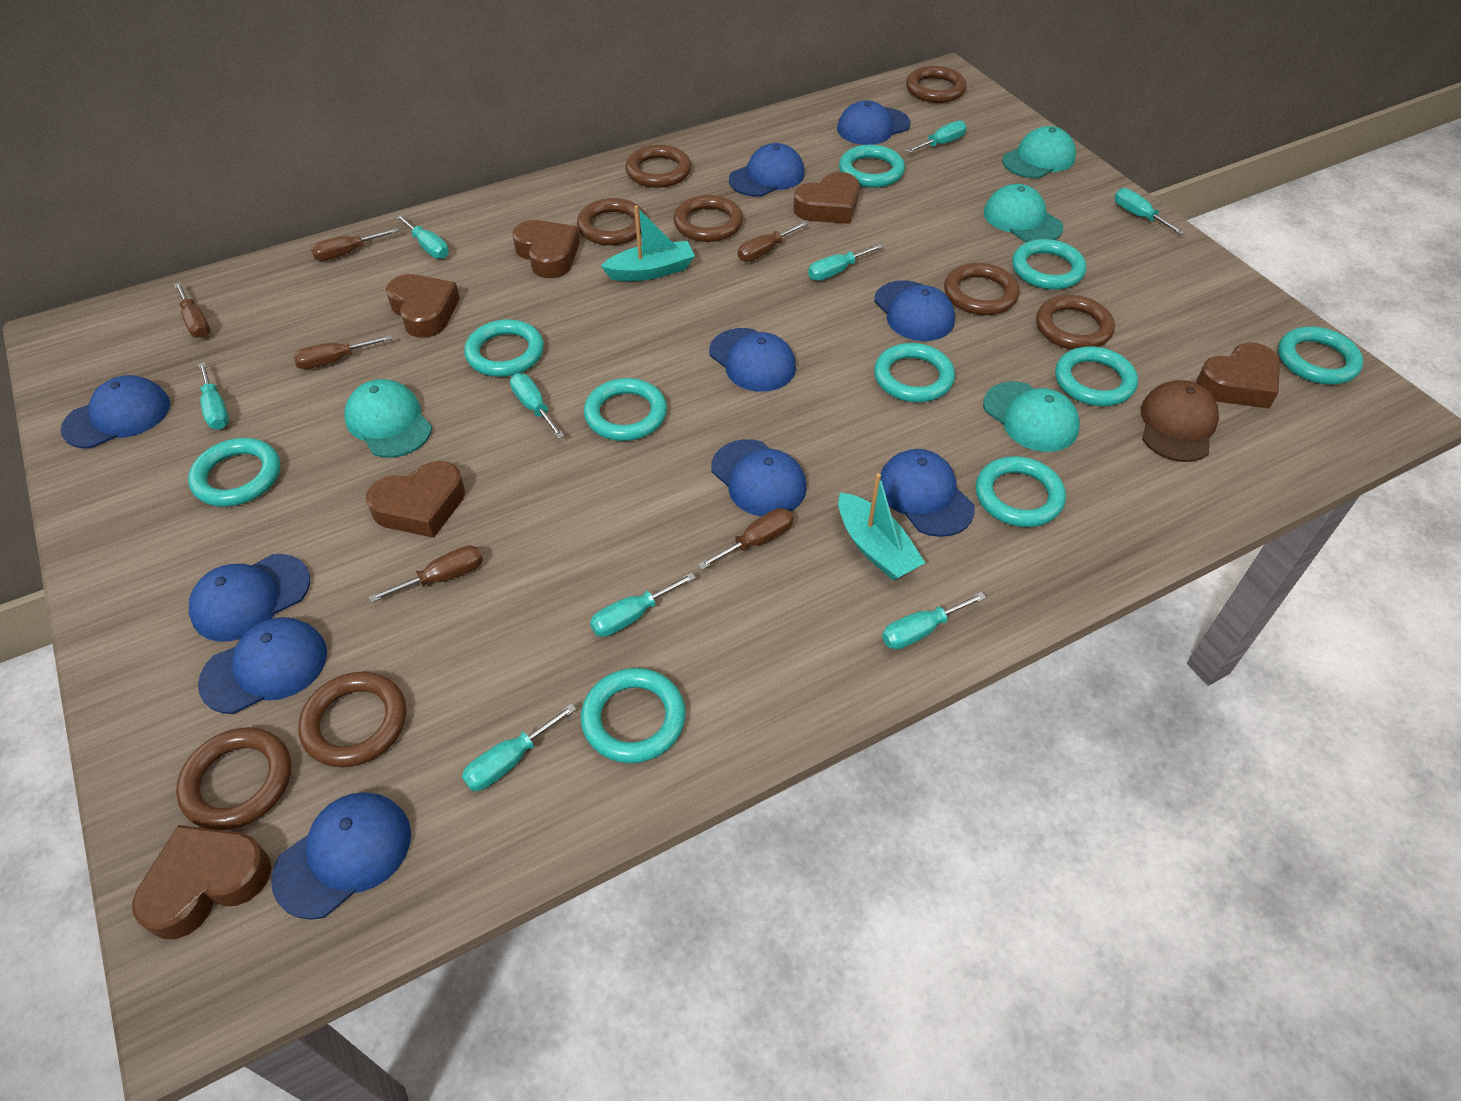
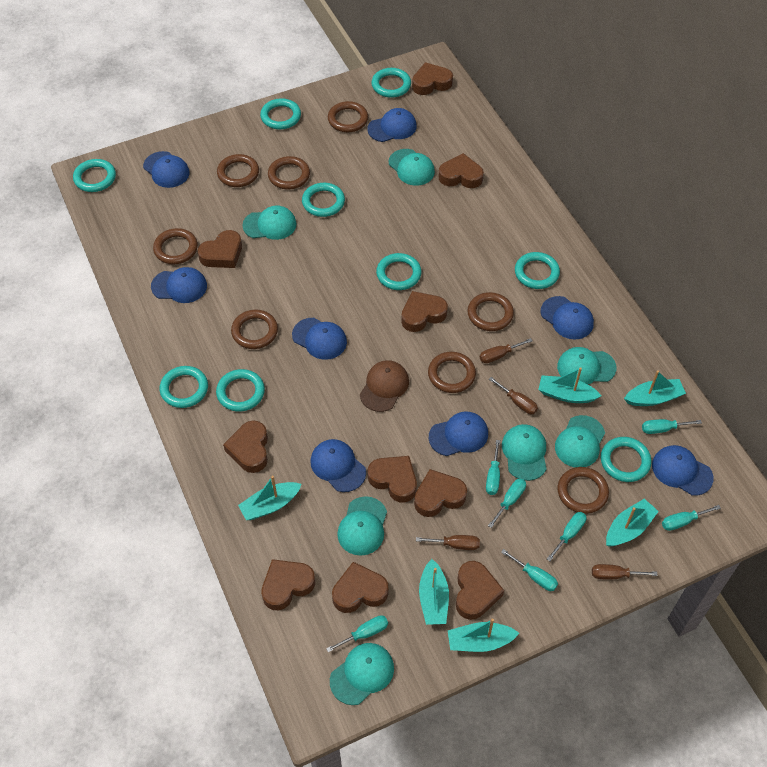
blue cap: 10 -> 8
brown heart: 6 -> 10
brown screwdriver: 6 -> 4
turquoise boat: 2 -> 6
turquoise cap: 4 -> 7
turquoise ring: 10 -> 9
turquoise screwdriver: 9 -> 7

